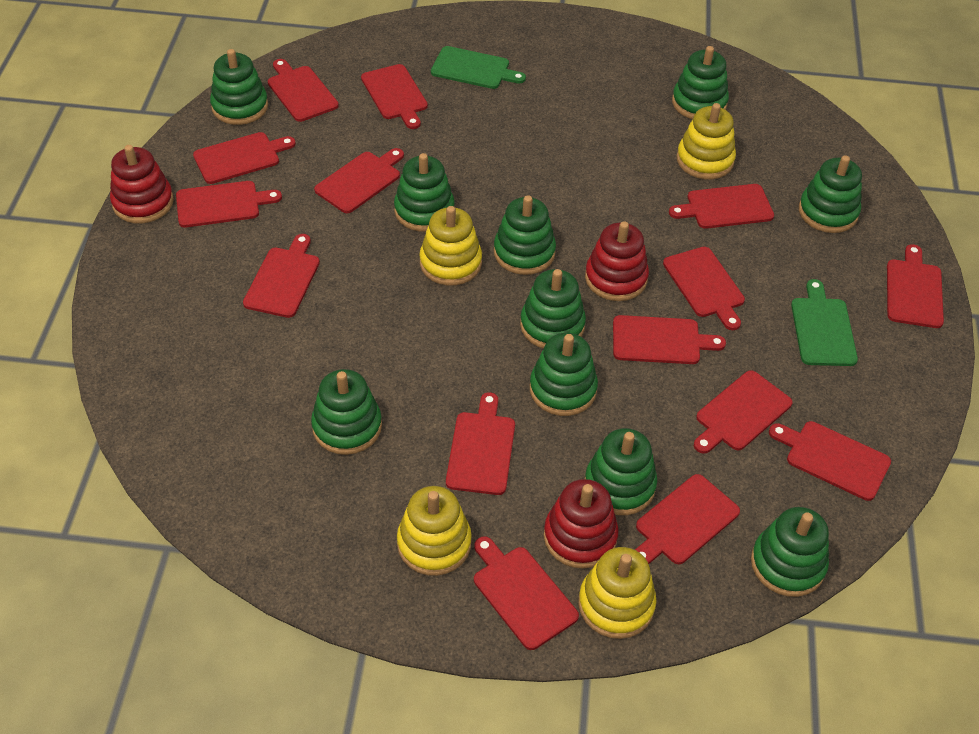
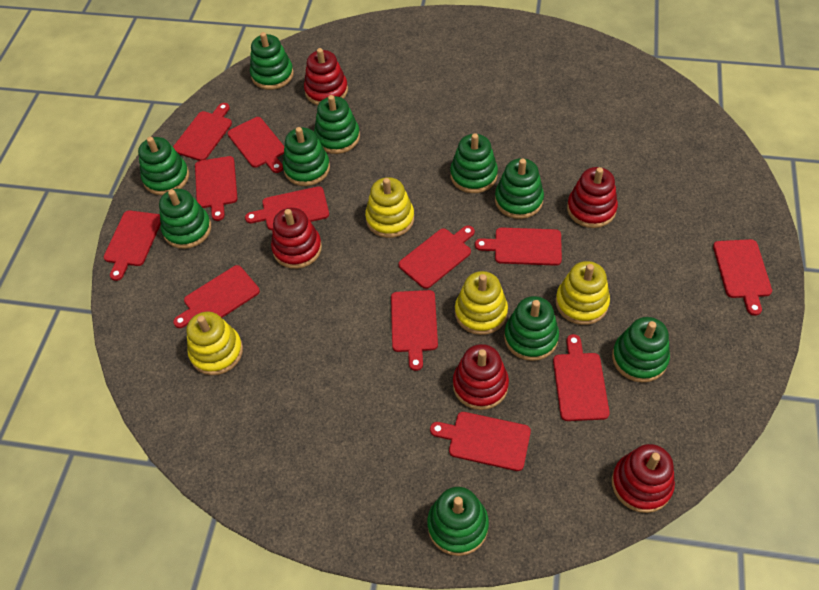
green cutting board: 2 -> 0
red cutting board: 15 -> 12
red stacking toy: 3 -> 5

